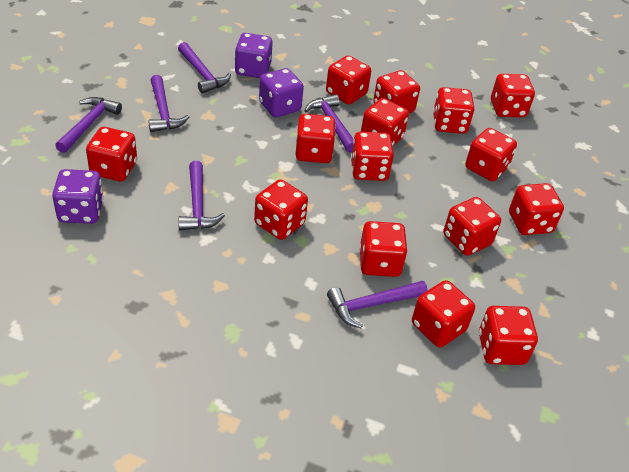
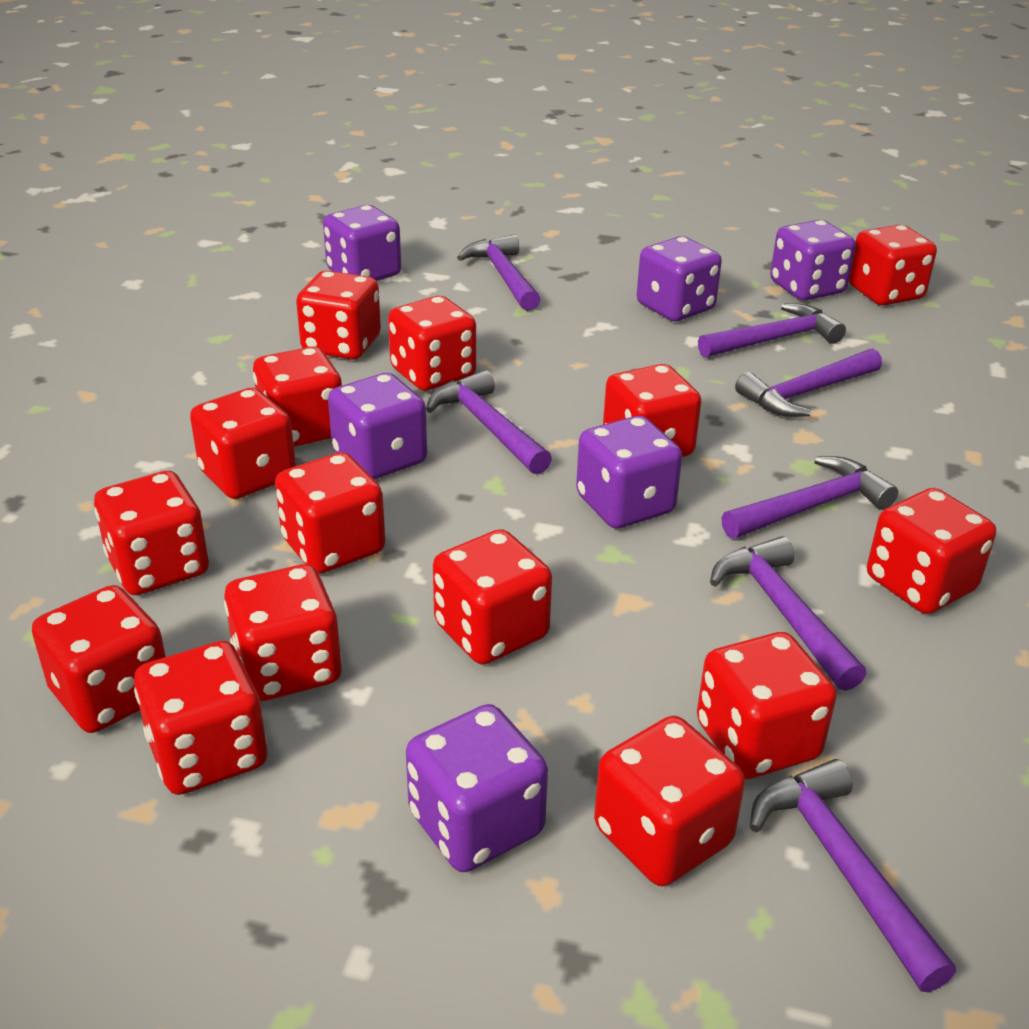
purple dice: 3 -> 6
purple hammer: 6 -> 7

